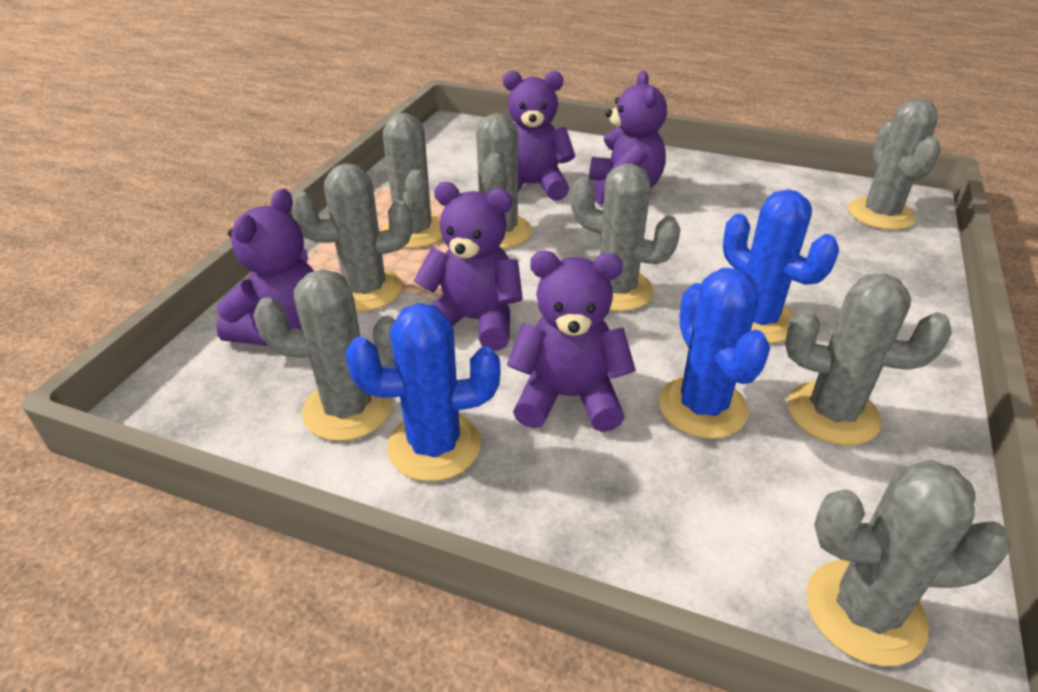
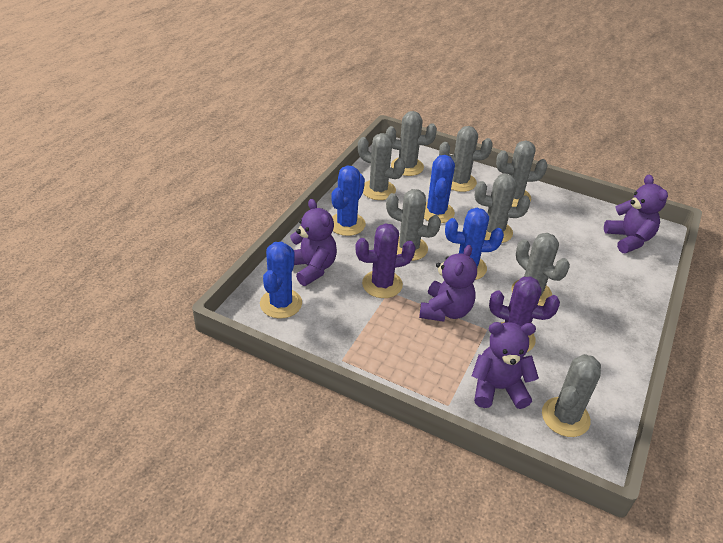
blue cactus: 3 -> 4
purple cactus: 0 -> 2
purple teddy bear: 5 -> 4

